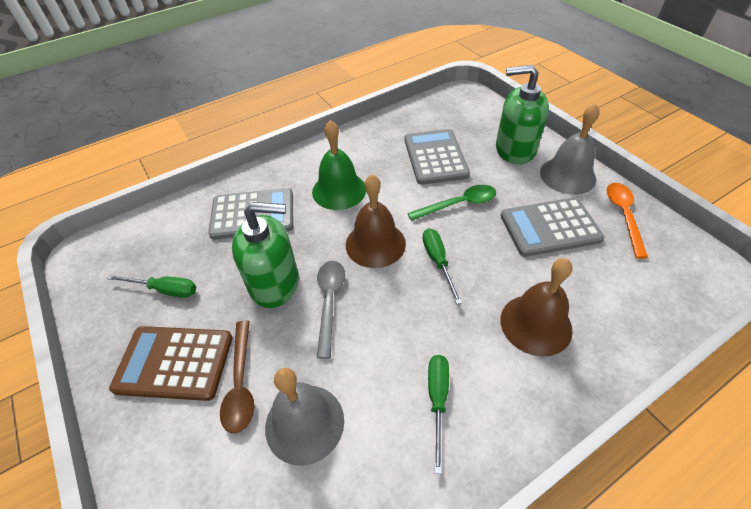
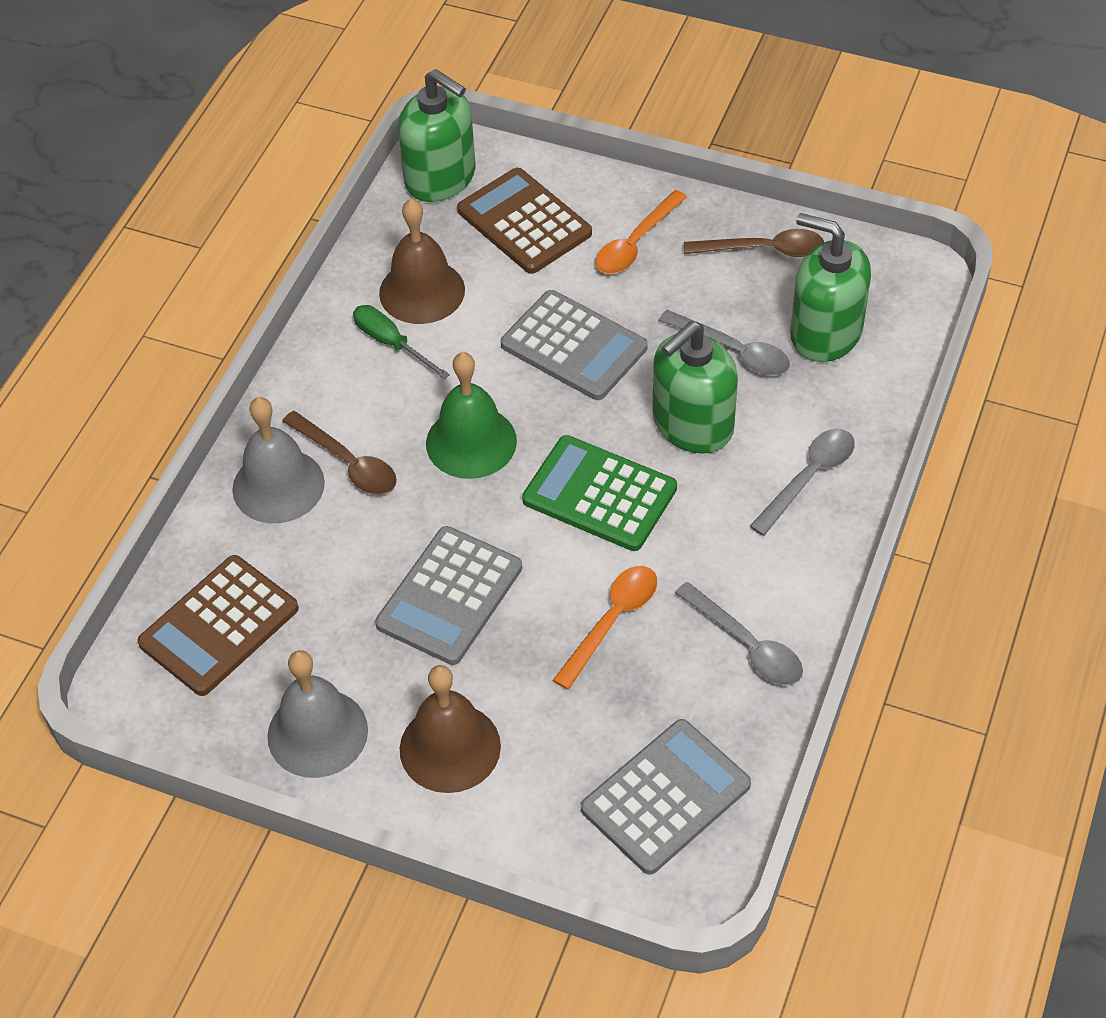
brown calculator: 1 -> 2
brown spoon: 1 -> 2
green calculator: 0 -> 1
green screwdriver: 3 -> 1
green soap dispenser: 2 -> 3
green spoon: 1 -> 0
grey spoon: 1 -> 3
orange spoon: 1 -> 2

